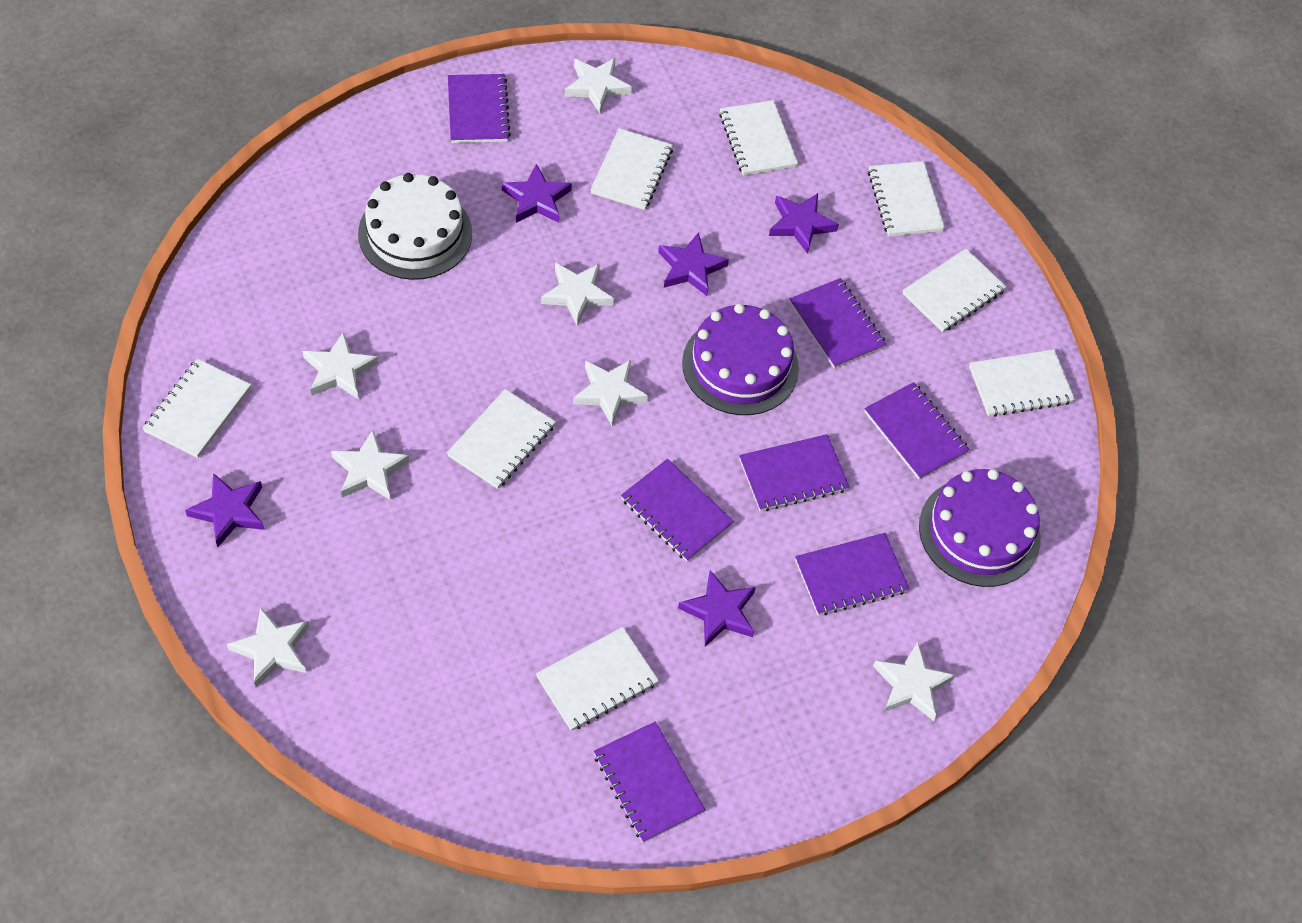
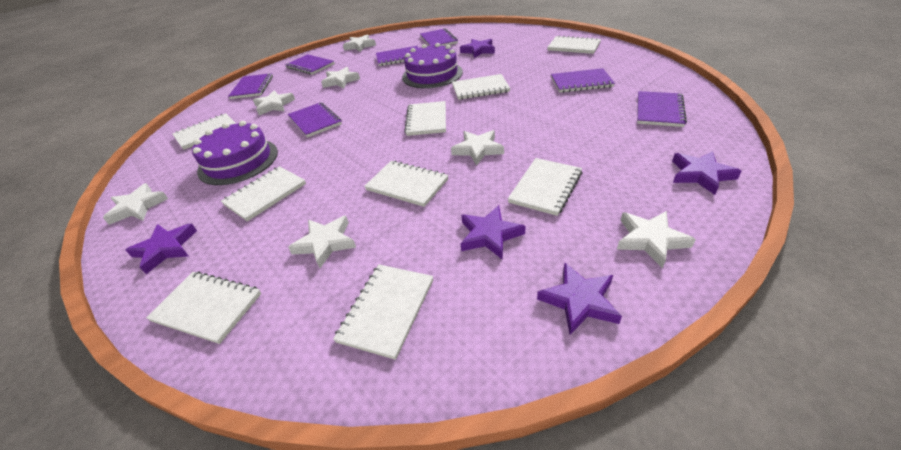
white cake: 1 -> 0
white notebook: 8 -> 9

